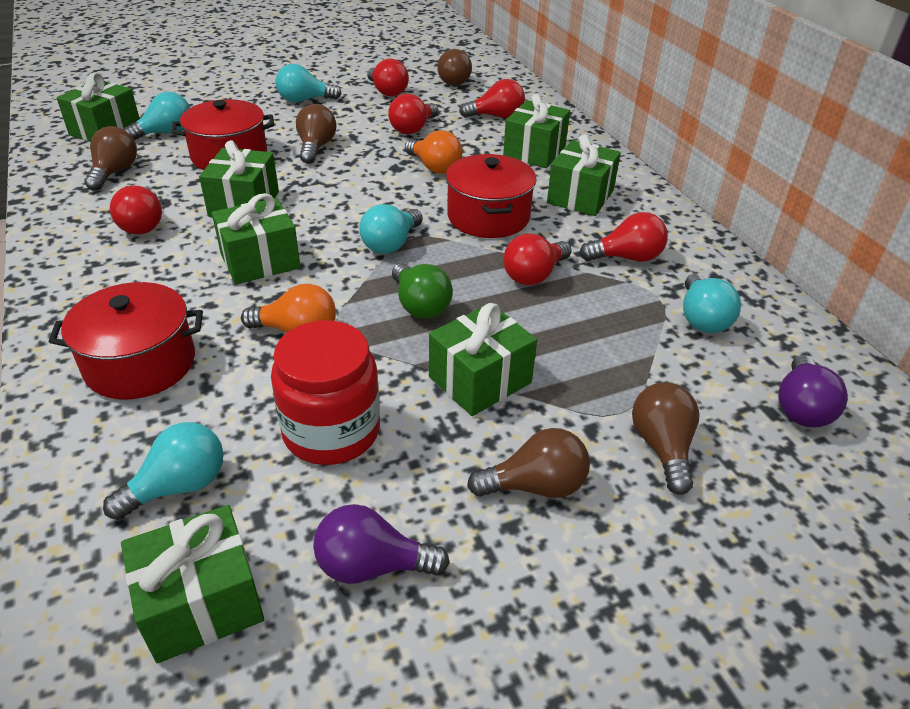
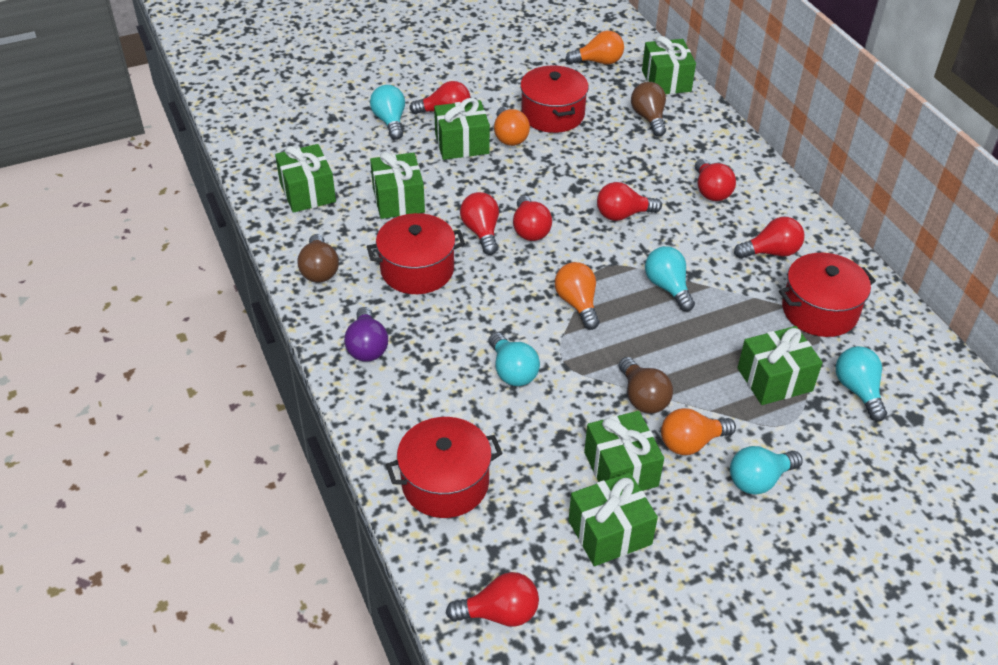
brown light bulb: 5 -> 3
green light bulb: 1 -> 0
orange light bulb: 2 -> 4
purple light bulb: 2 -> 1
red jar: 1 -> 0
red light bulb: 6 -> 7
red pot: 3 -> 4

